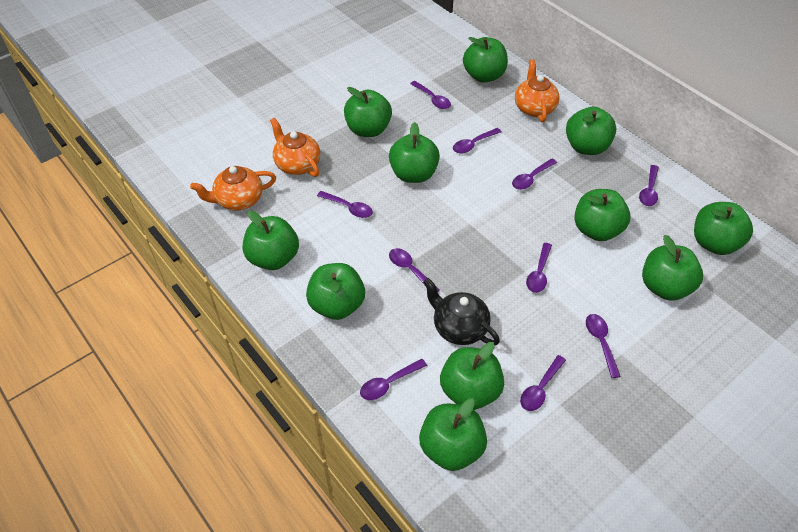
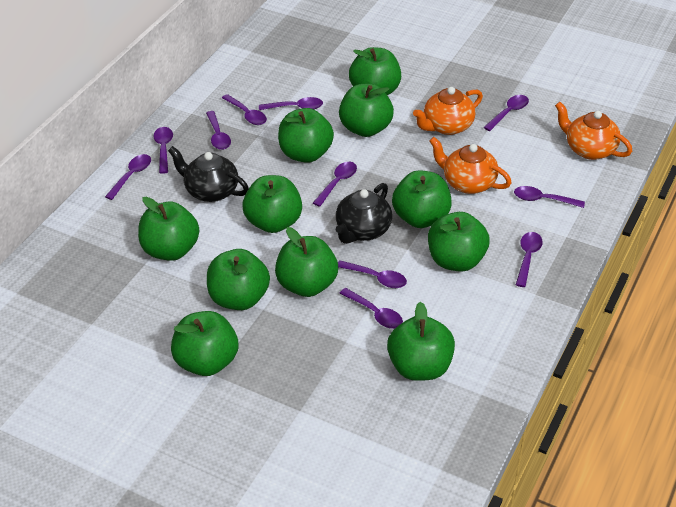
black teapot: 1 -> 2
purple spoon: 10 -> 11

